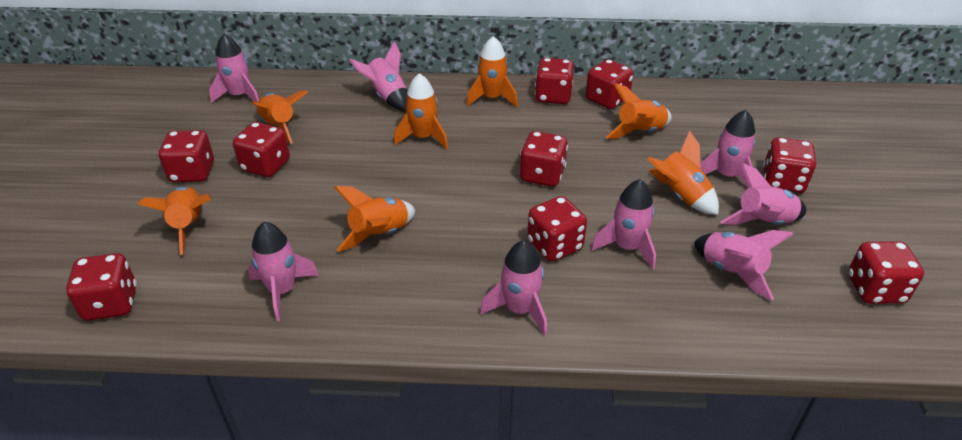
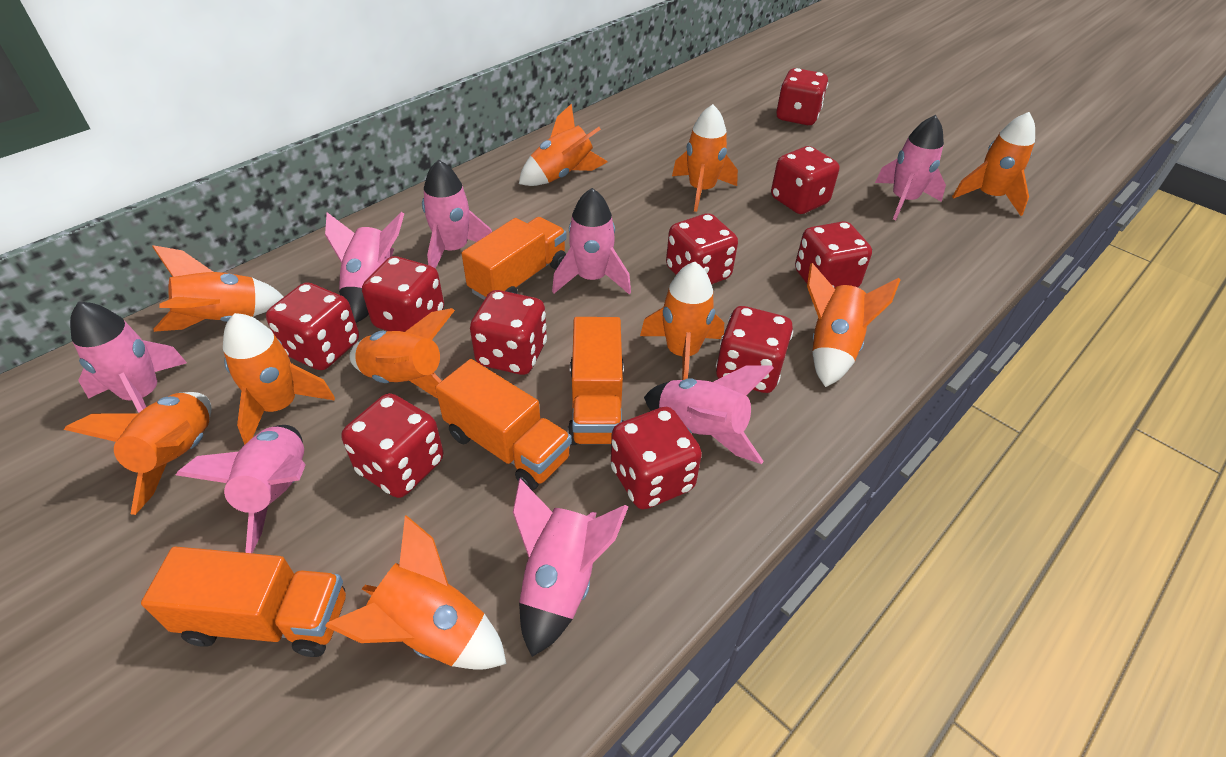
orange rocket: 7 -> 10
orange truck: 0 -> 4
red dice: 9 -> 10

